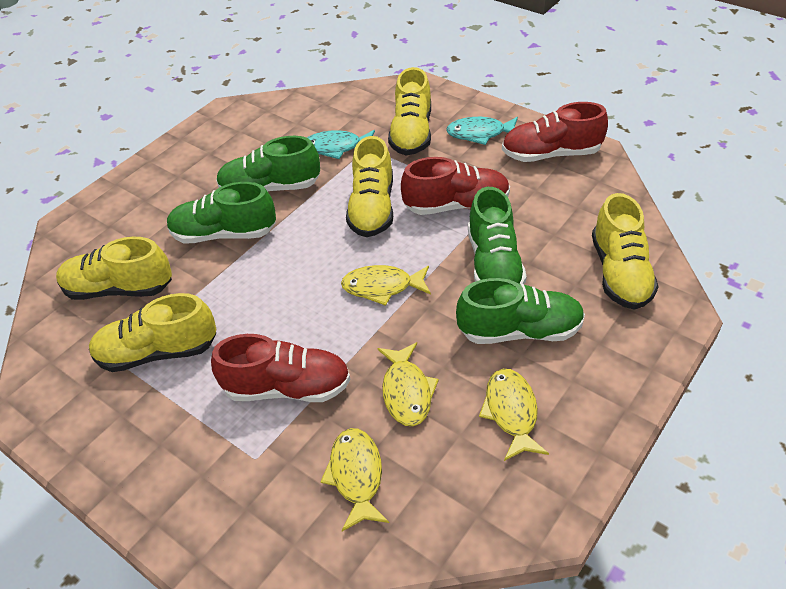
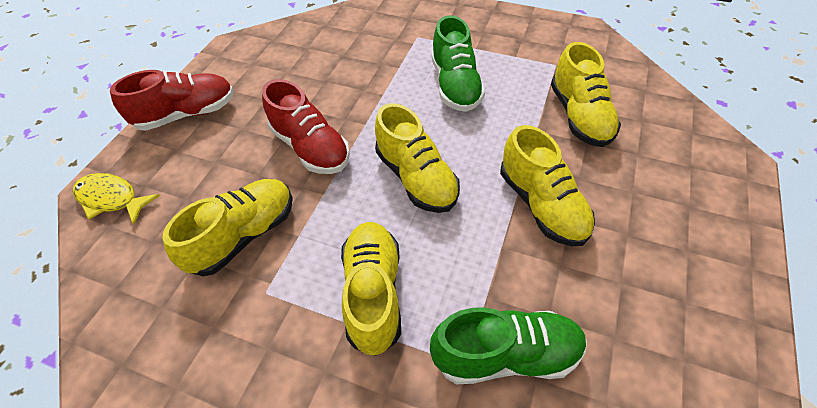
green shoe: 4 -> 2
red shoe: 3 -> 2
turquoise fish: 2 -> 0
yellow fish: 4 -> 1

